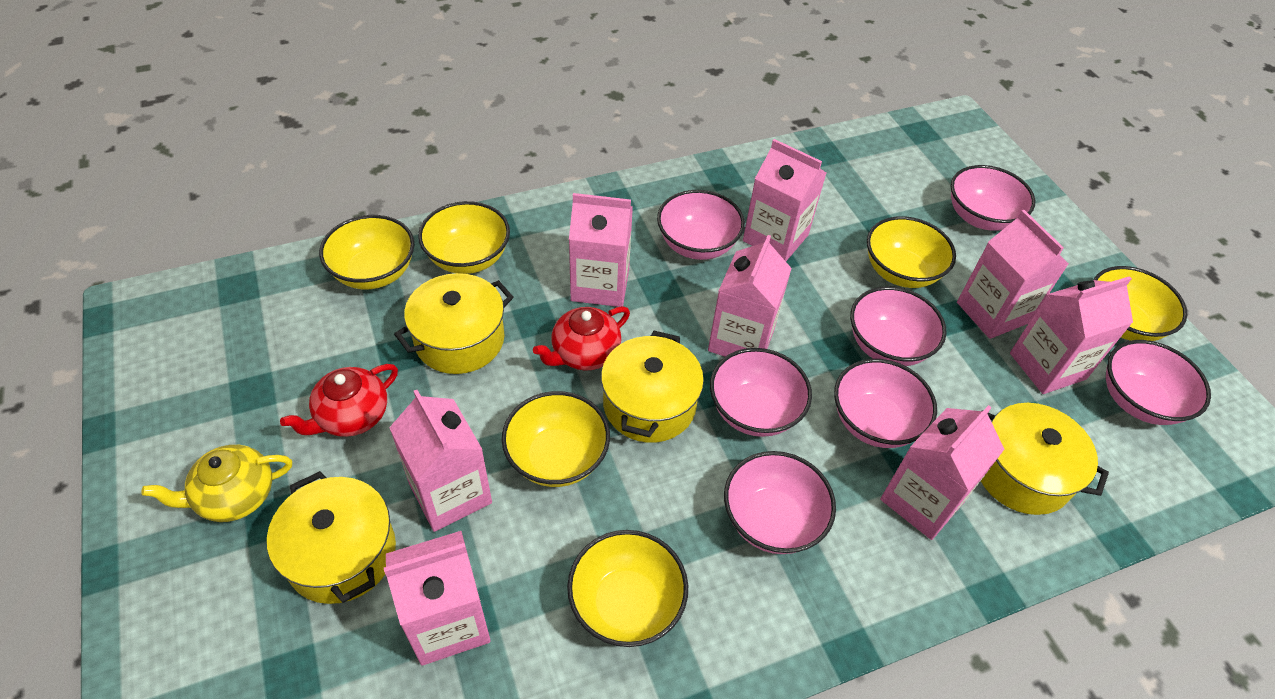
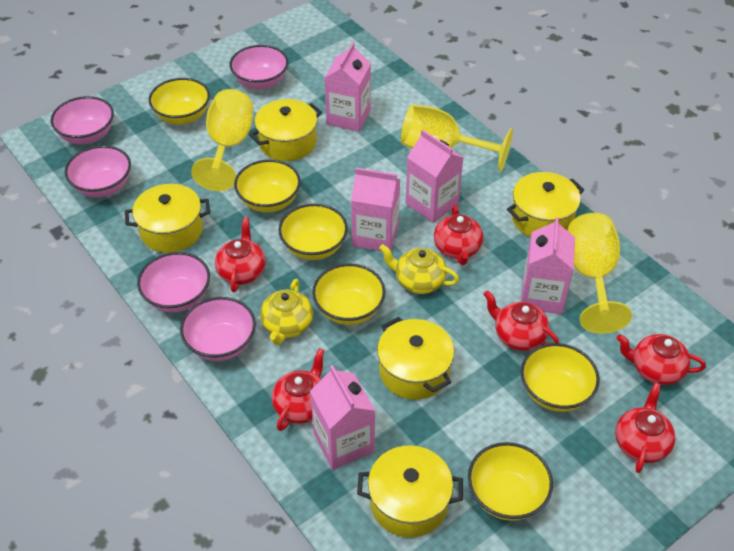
pink bowl: 7 -> 5
pink carton: 8 -> 5
red teapot: 2 -> 6
yellow goblet: 0 -> 3
yellow pot: 4 -> 5
yellow teapot: 1 -> 2

